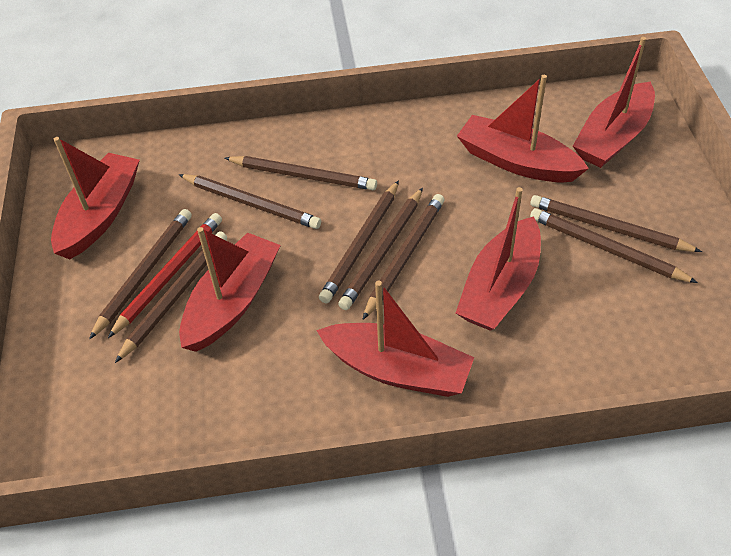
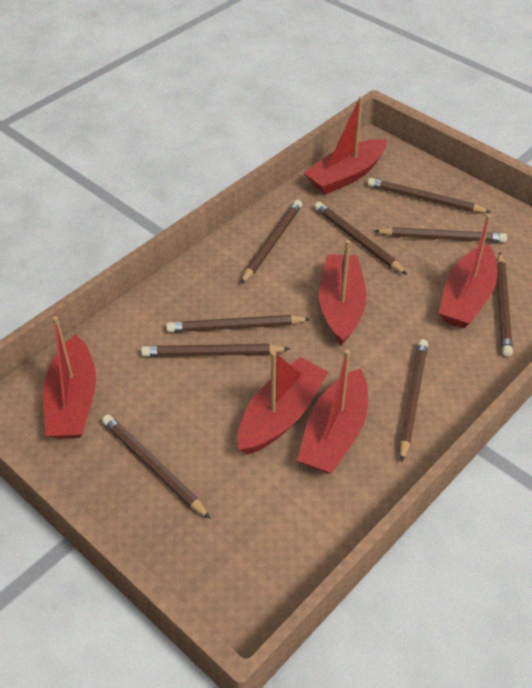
red pencil: 1 -> 0

